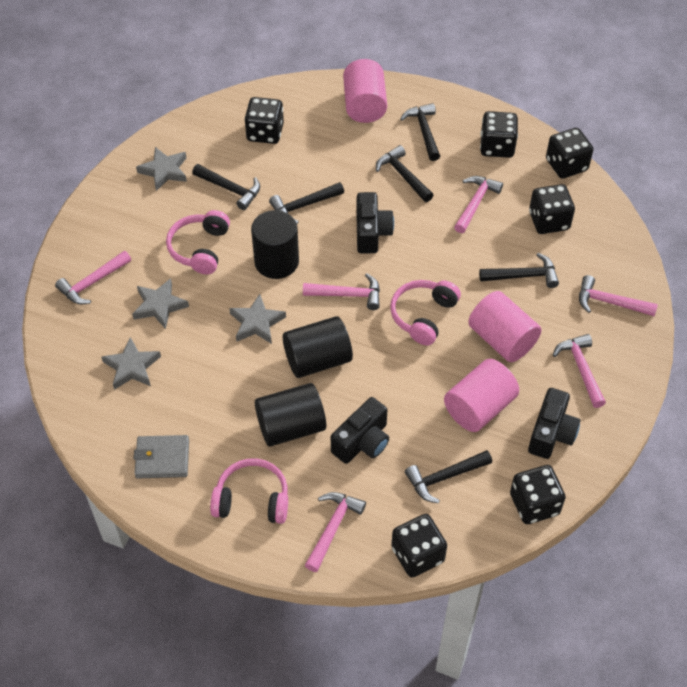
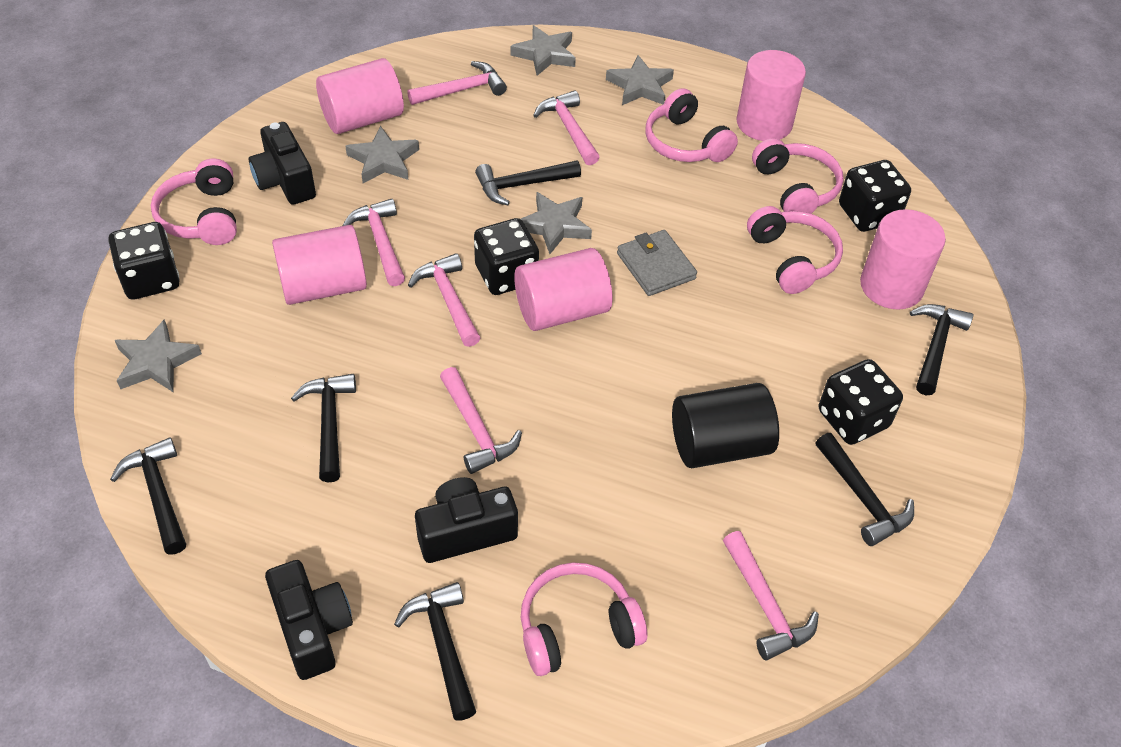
black cylinder: 3 -> 1
black dice: 6 -> 4
grey star: 4 -> 5
pink cylinder: 3 -> 5
pink headphones: 3 -> 5

